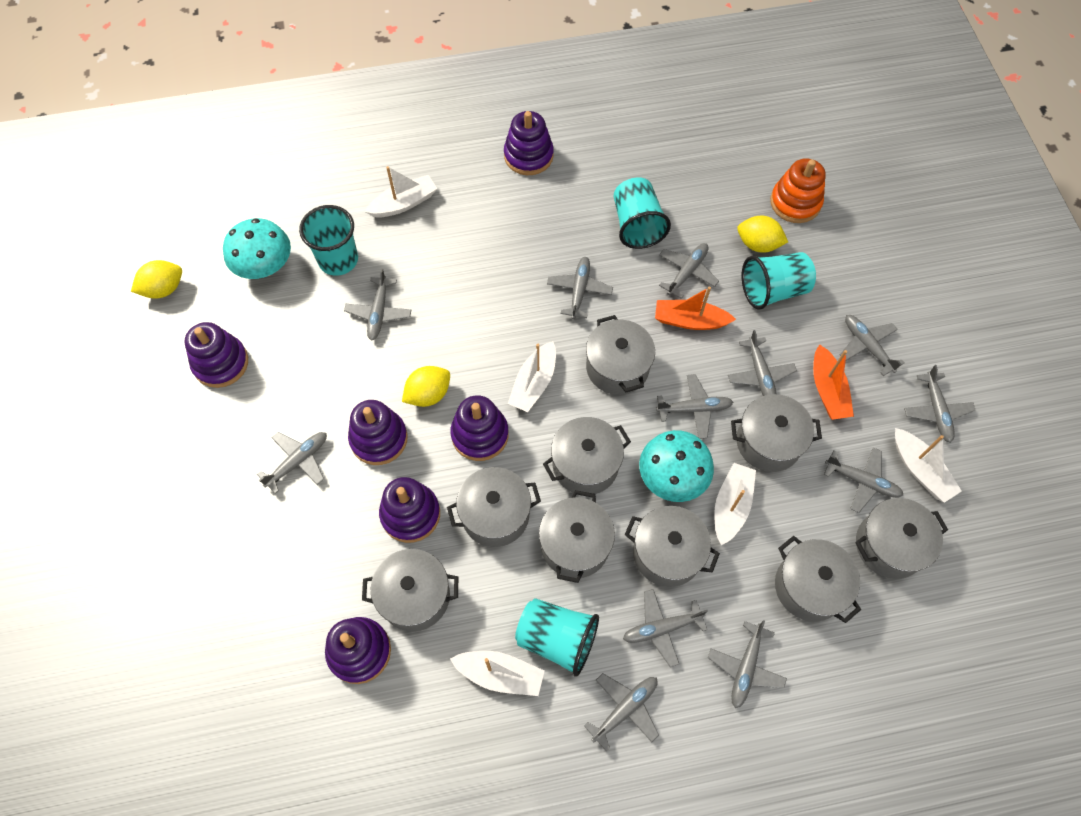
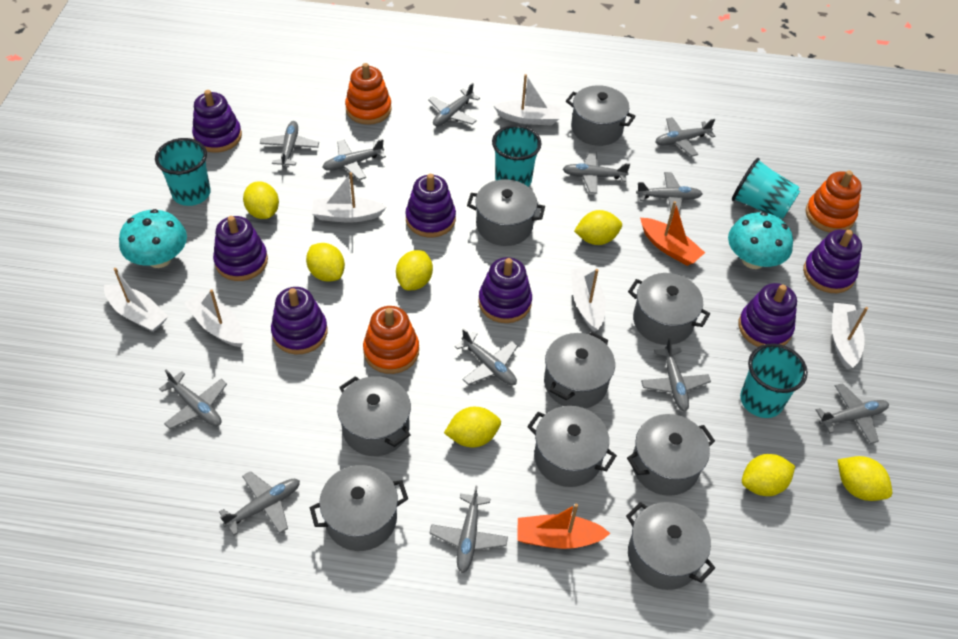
orange stacking toy: 1 -> 3
purple stacking toy: 6 -> 7
white boat: 5 -> 6
yellow lemon: 3 -> 7

